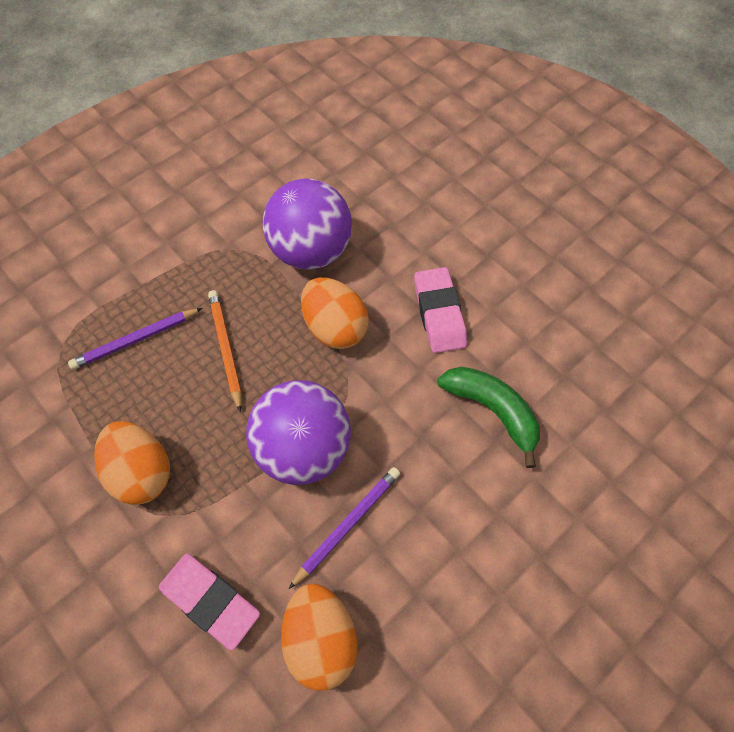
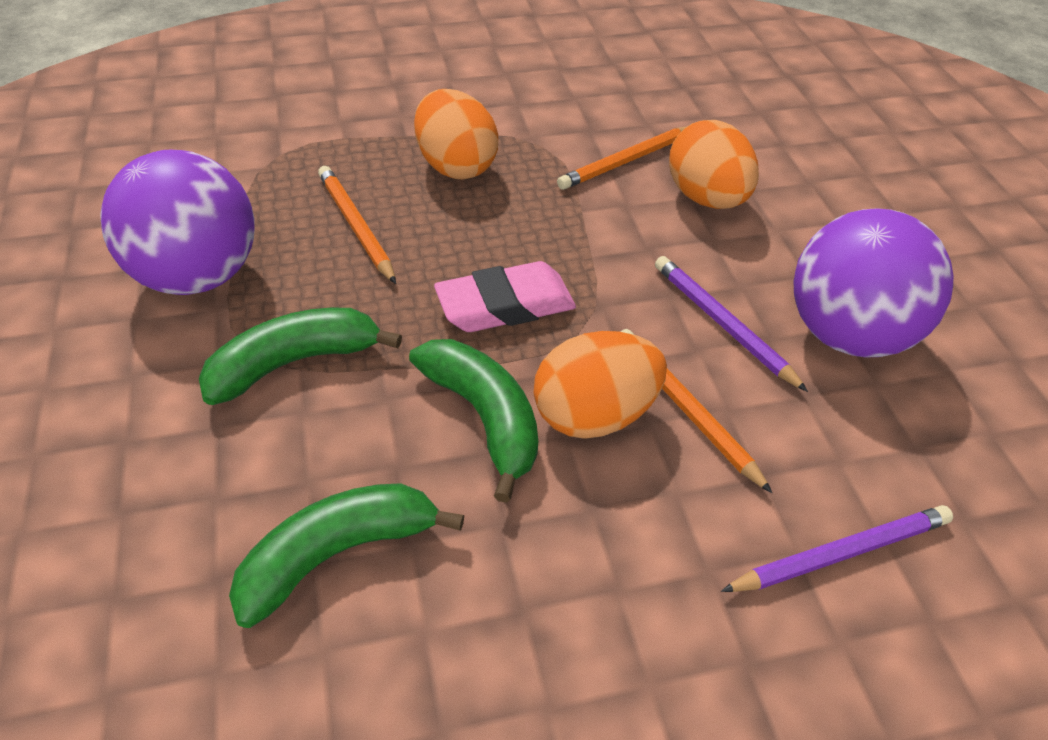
green banana: 1 -> 3
orange pencil: 1 -> 3
pink eraser: 2 -> 1

